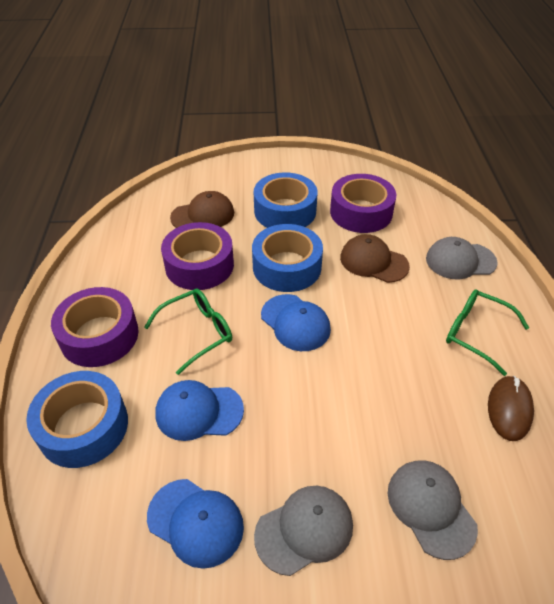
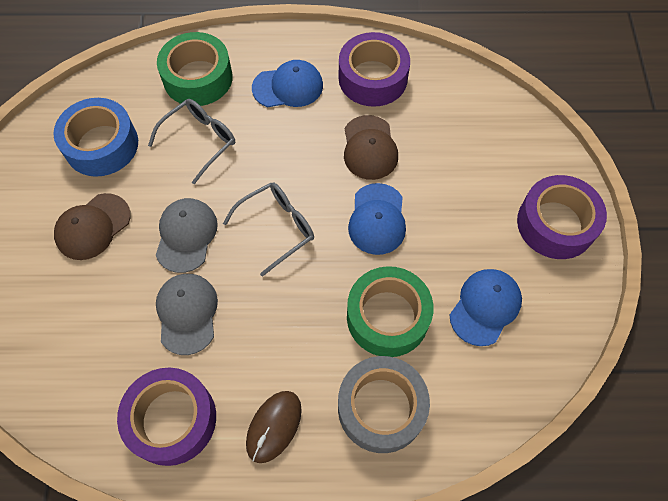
blue tape: 3 -> 1
green glasses: 2 -> 0
green tape: 0 -> 2
grey cap: 3 -> 2
grey glasses: 0 -> 2
grey tape: 0 -> 1

